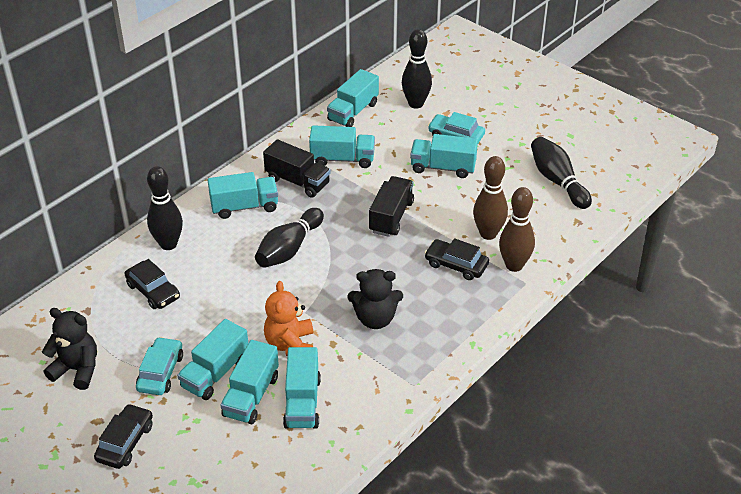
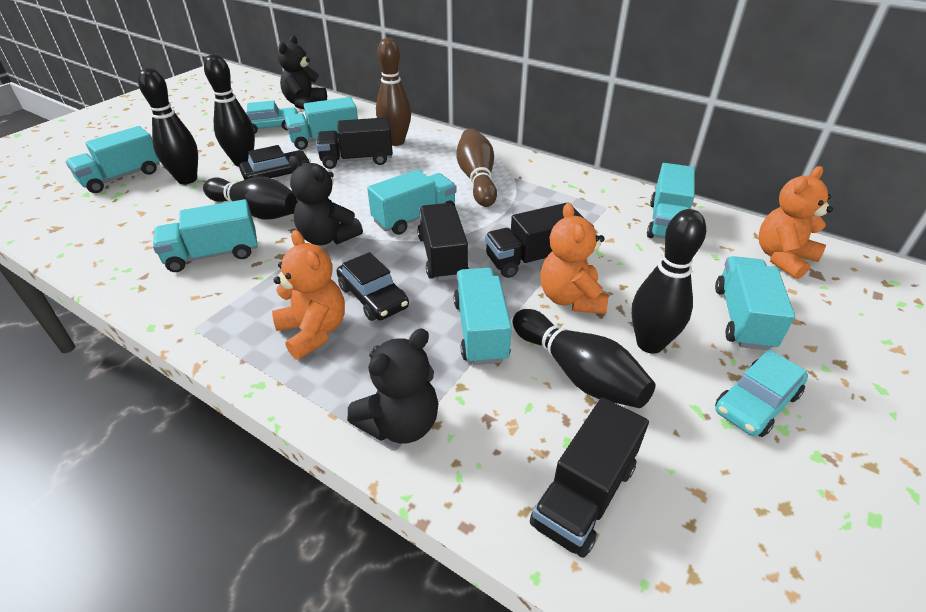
black bowling pin: 4 -> 5
black car: 3 -> 2
black teddy bear: 2 -> 3
black truck: 2 -> 4
orange teddy bear: 1 -> 3

